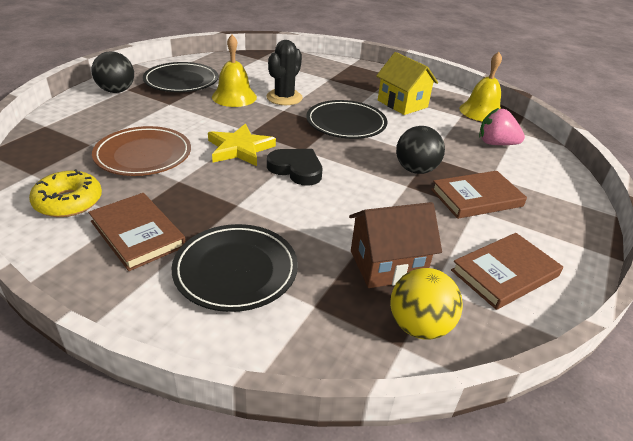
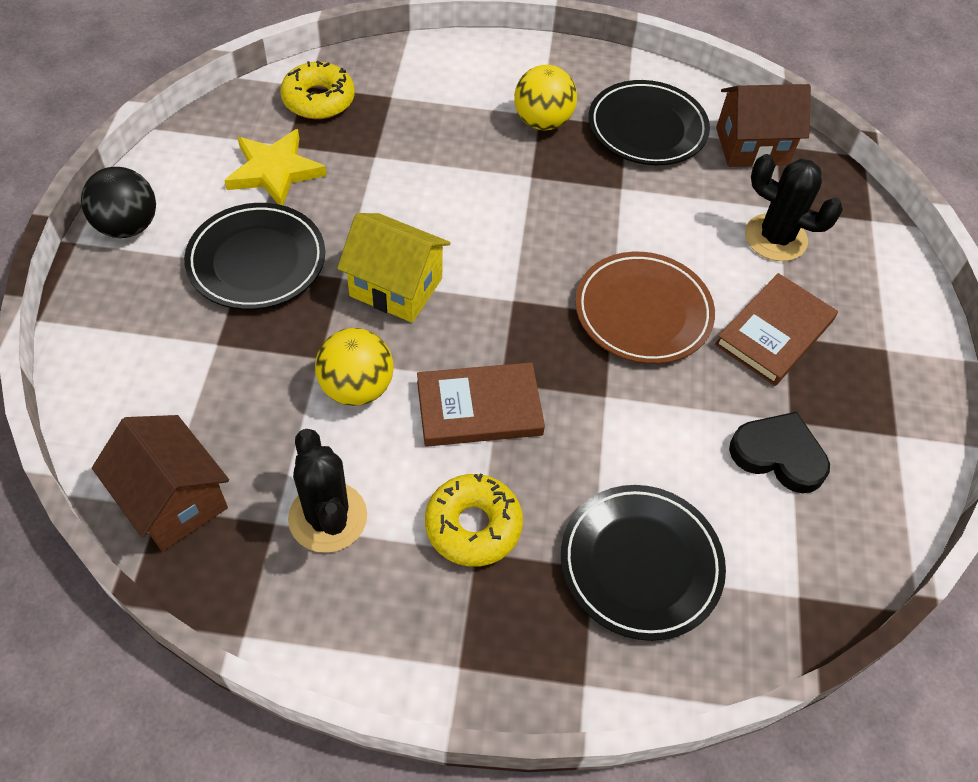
black ball: 2 -> 1
black cactus: 1 -> 2
brown book: 3 -> 2
brown house: 1 -> 2
pink strawberry: 1 -> 0
yellow ball: 1 -> 2
yellow bell: 2 -> 0
yellow donut: 1 -> 2

